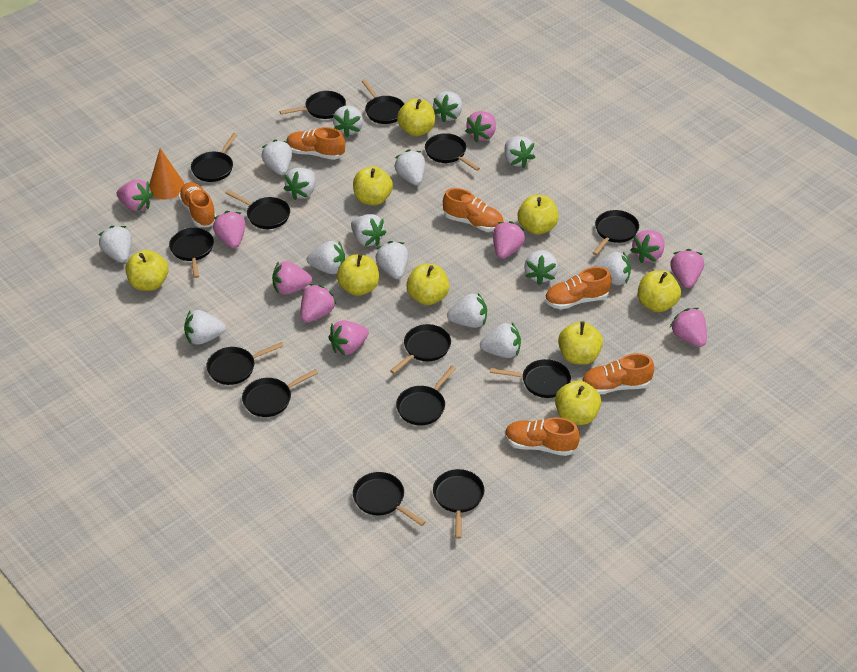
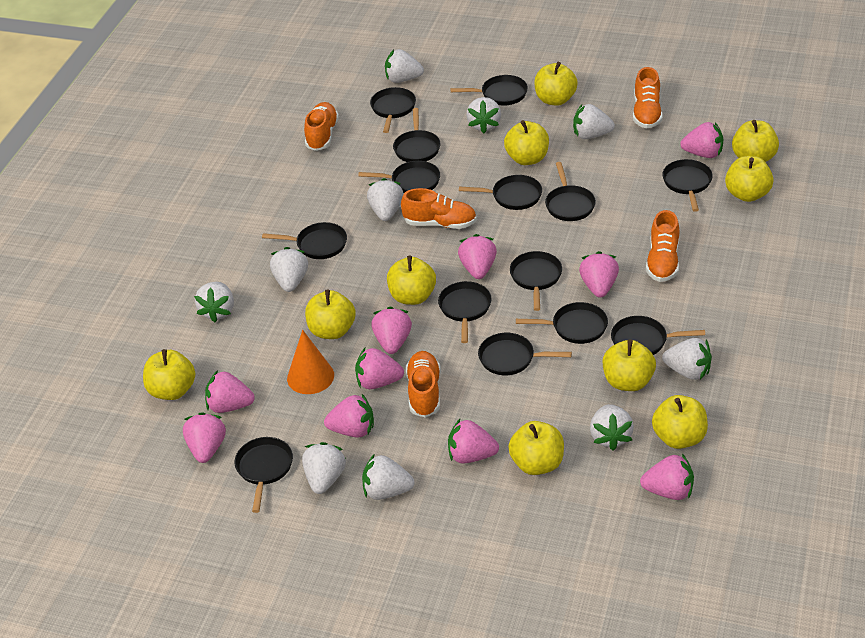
orange shoe: 6 -> 5
white strawberry: 15 -> 10
yellow apple: 9 -> 10

